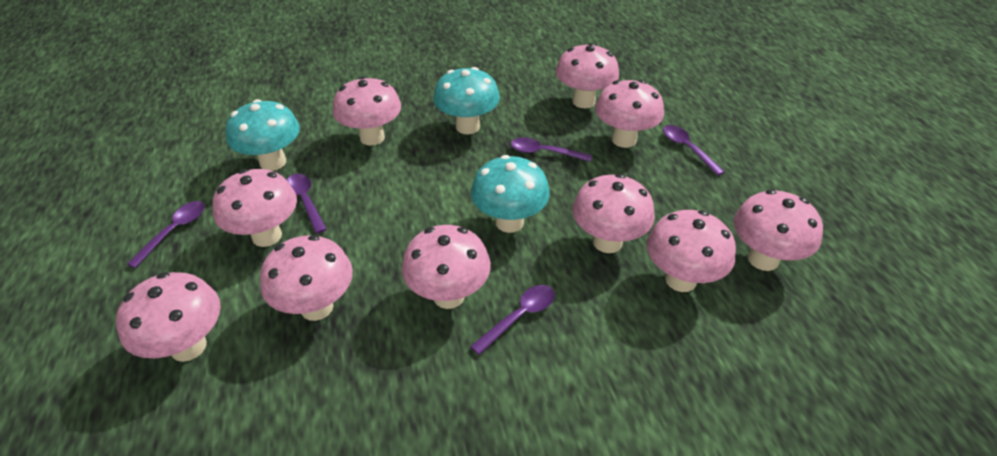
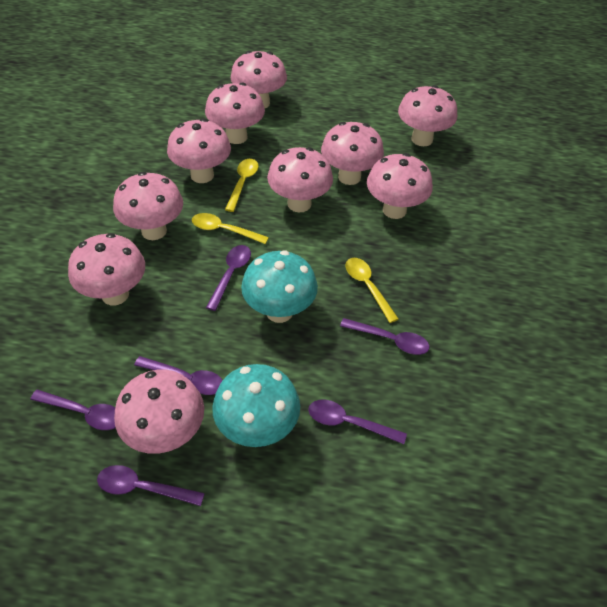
purple spoon: 5 -> 6
turquoise mushroom: 3 -> 2
yellow spoon: 0 -> 3

